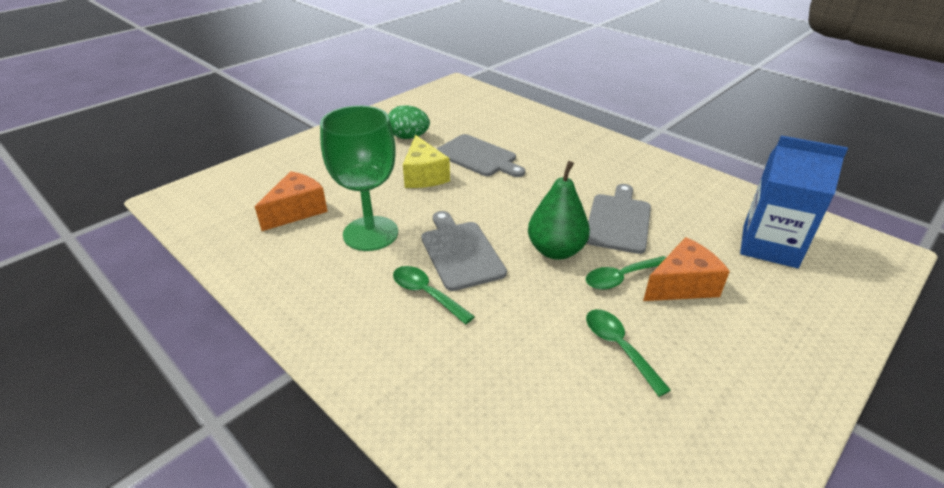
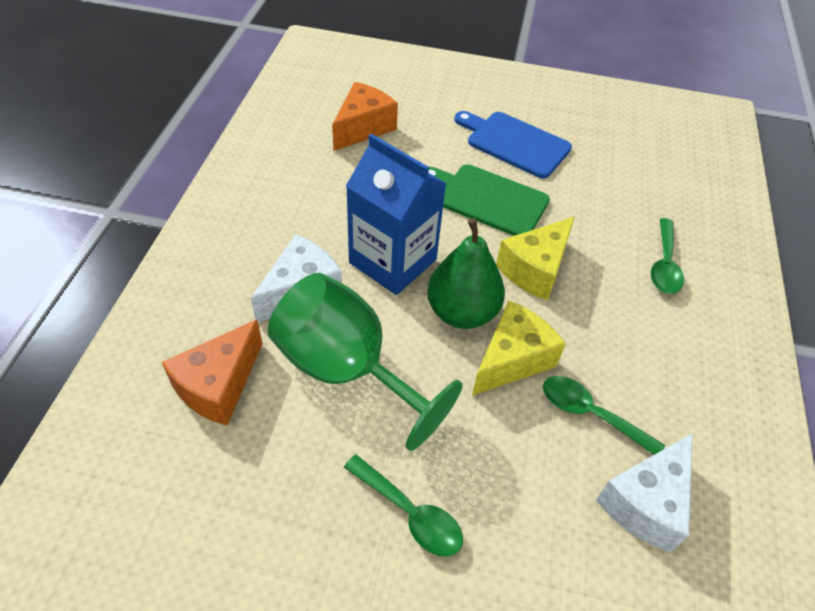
blue cutting board: 0 -> 1
green cutting board: 0 -> 1
green egg: 1 -> 0
grey cutting board: 3 -> 0
white cheese: 0 -> 2
yellow cheese: 1 -> 2

